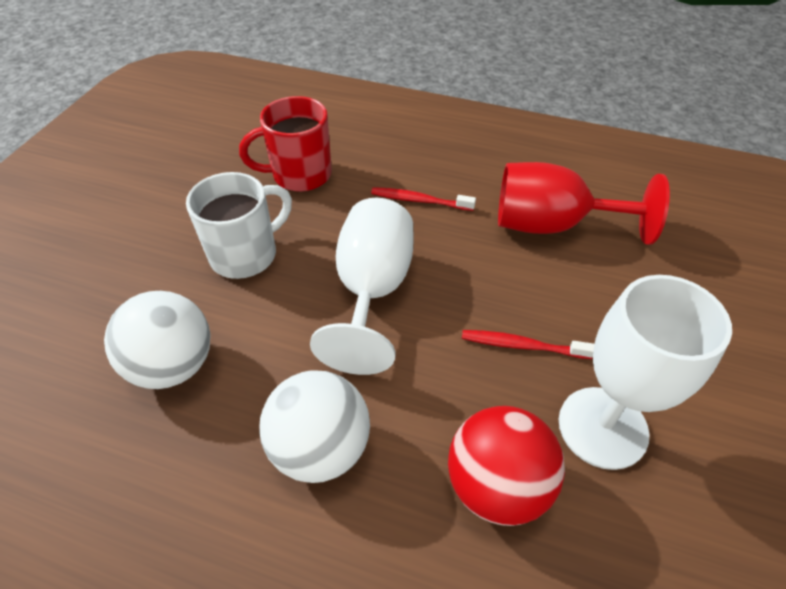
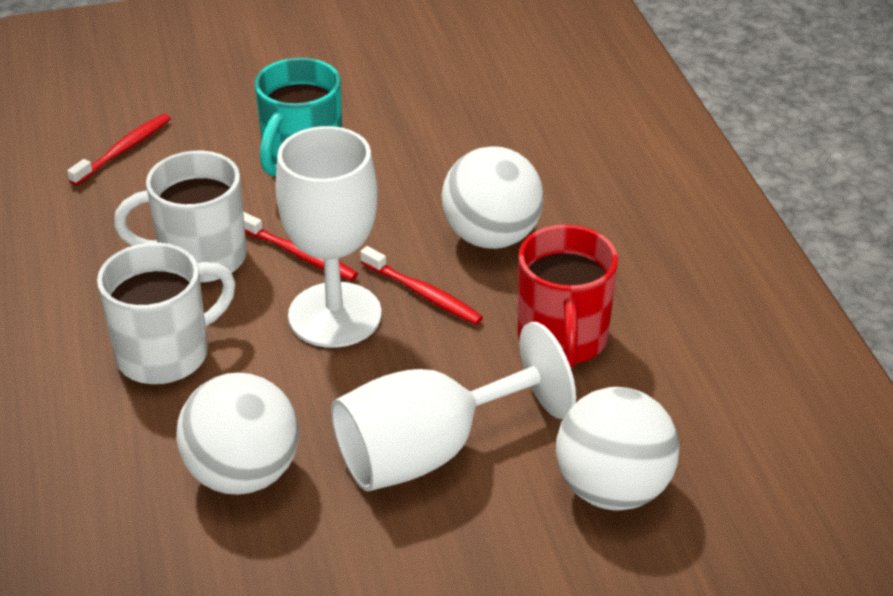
red ball: 1 -> 0
red goblet: 1 -> 0
red toothbrush: 2 -> 3
turquoise mug: 0 -> 1
white ball: 2 -> 3
white mug: 1 -> 2

